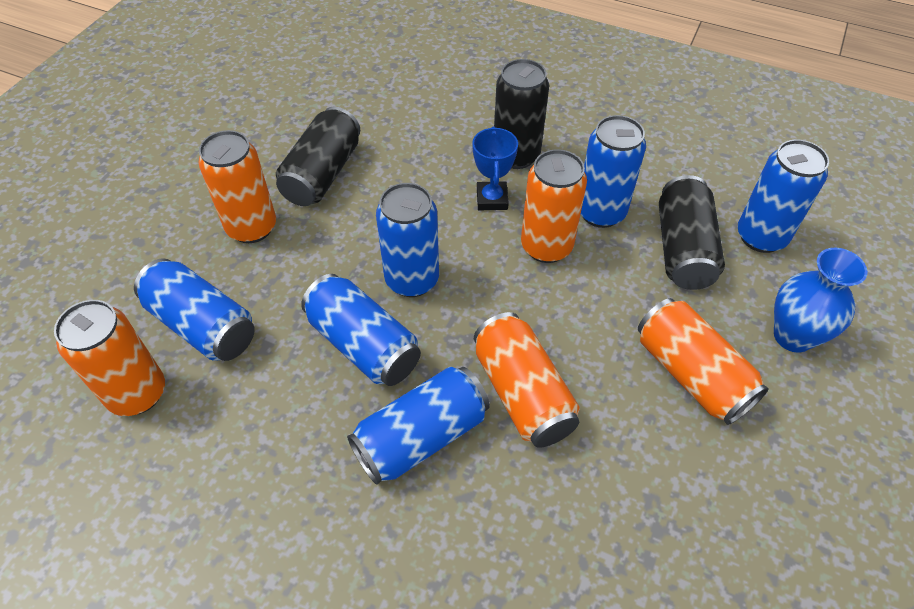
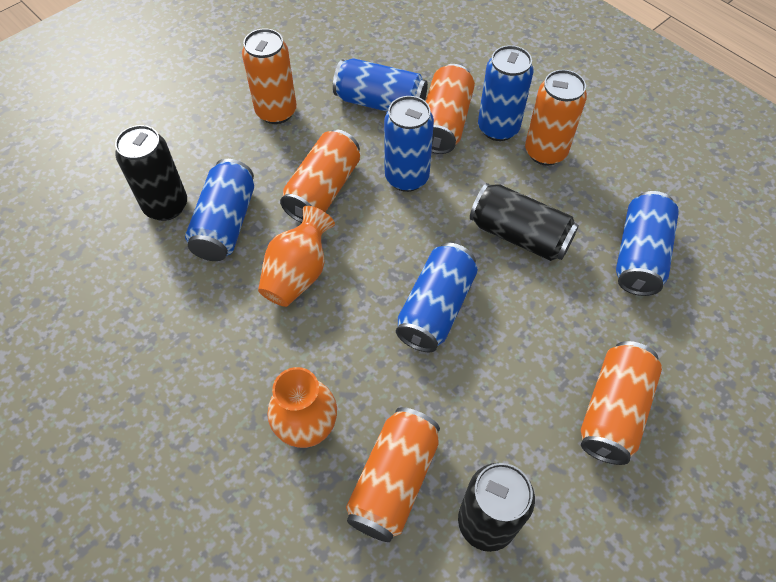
blue trophy: 1 -> 0
blue vase: 1 -> 0
orange can: 5 -> 6
orange vase: 0 -> 2

